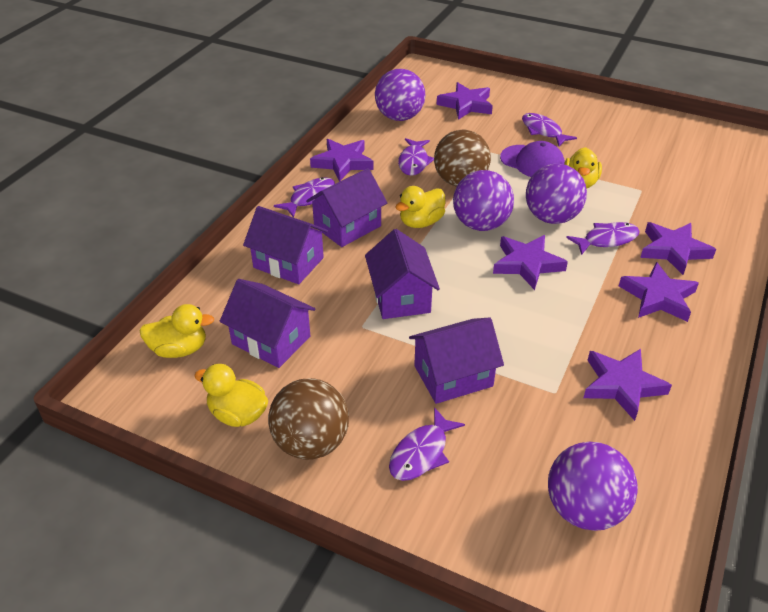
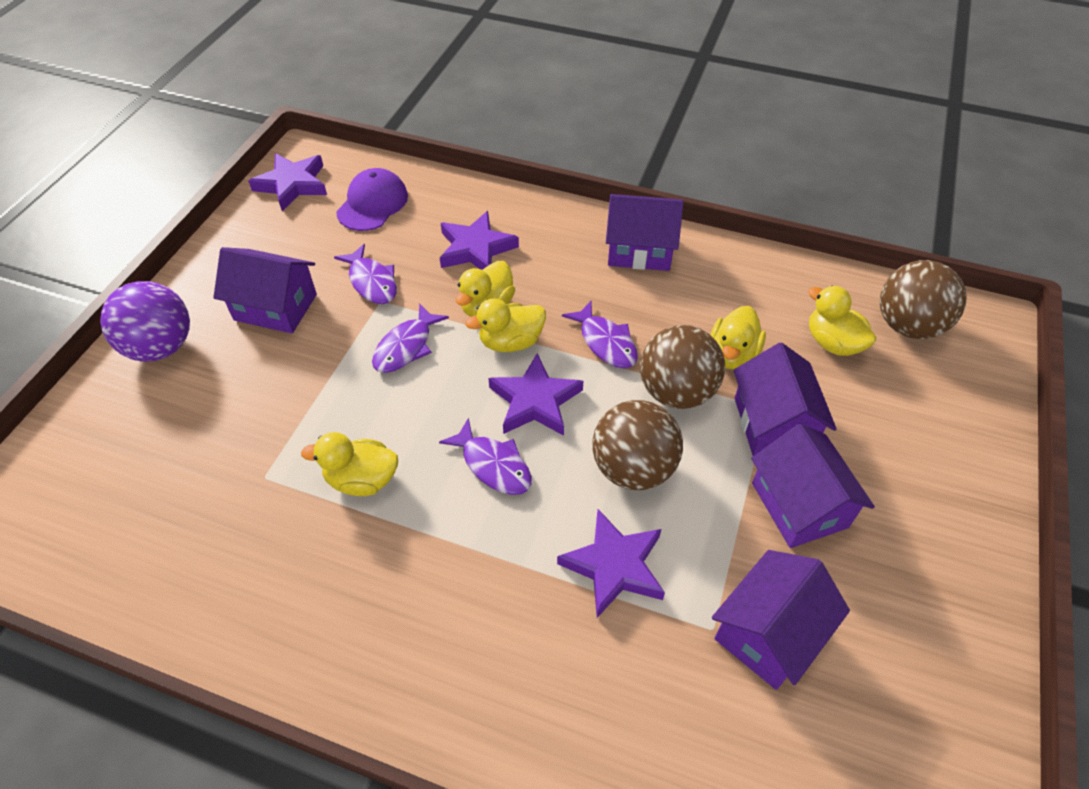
brown ball: 2 -> 3
purple ball: 4 -> 1
purple fish: 5 -> 4
purple star: 6 -> 4
yellow duck: 4 -> 5

